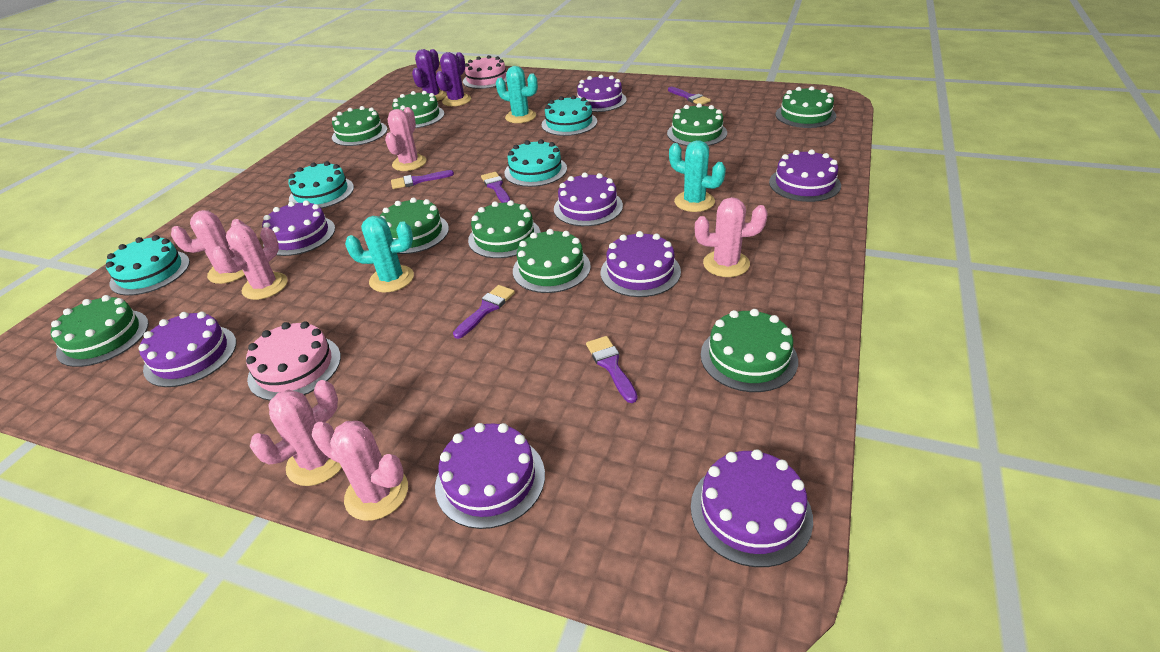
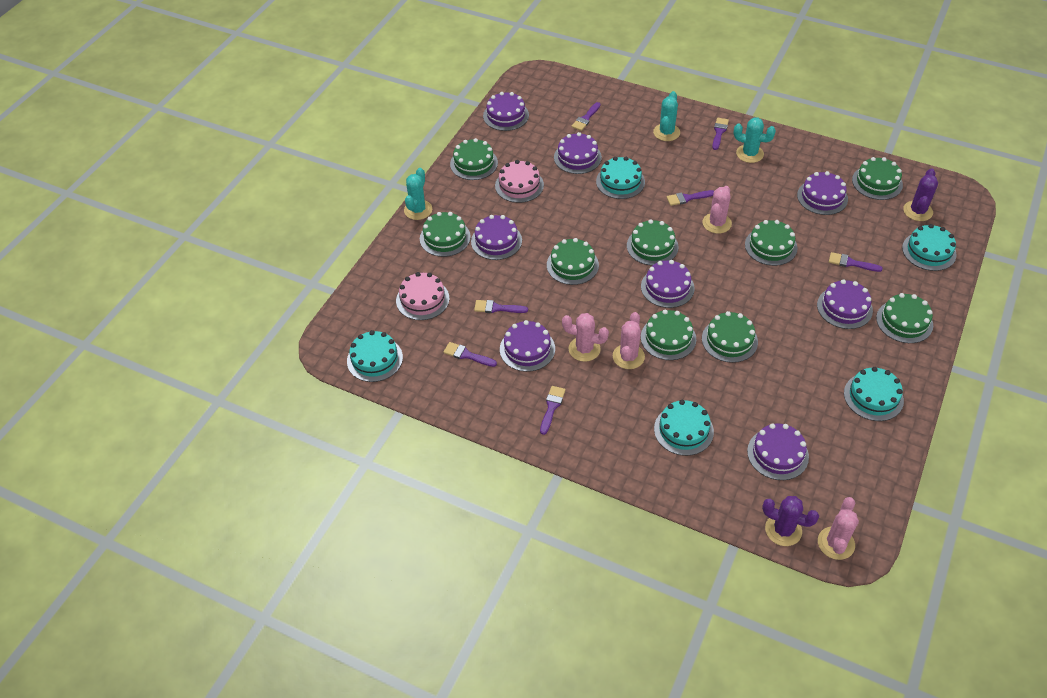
pink cactus: 6 -> 4
purple brush: 5 -> 7
turquoise cake: 4 -> 5

